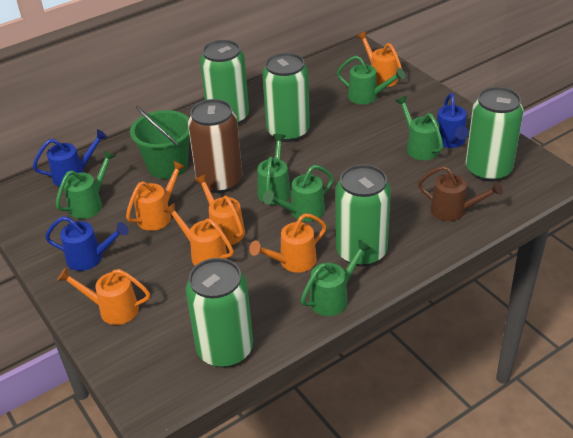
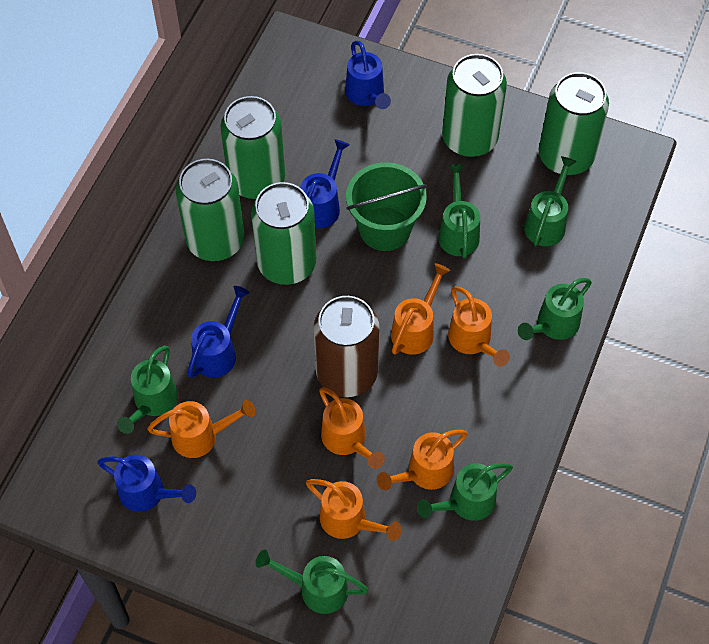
blue watering can: 3 -> 4
brown watering can: 1 -> 0

